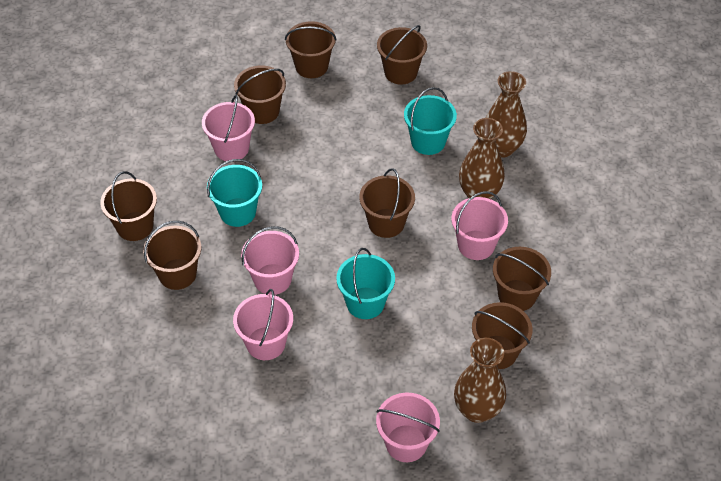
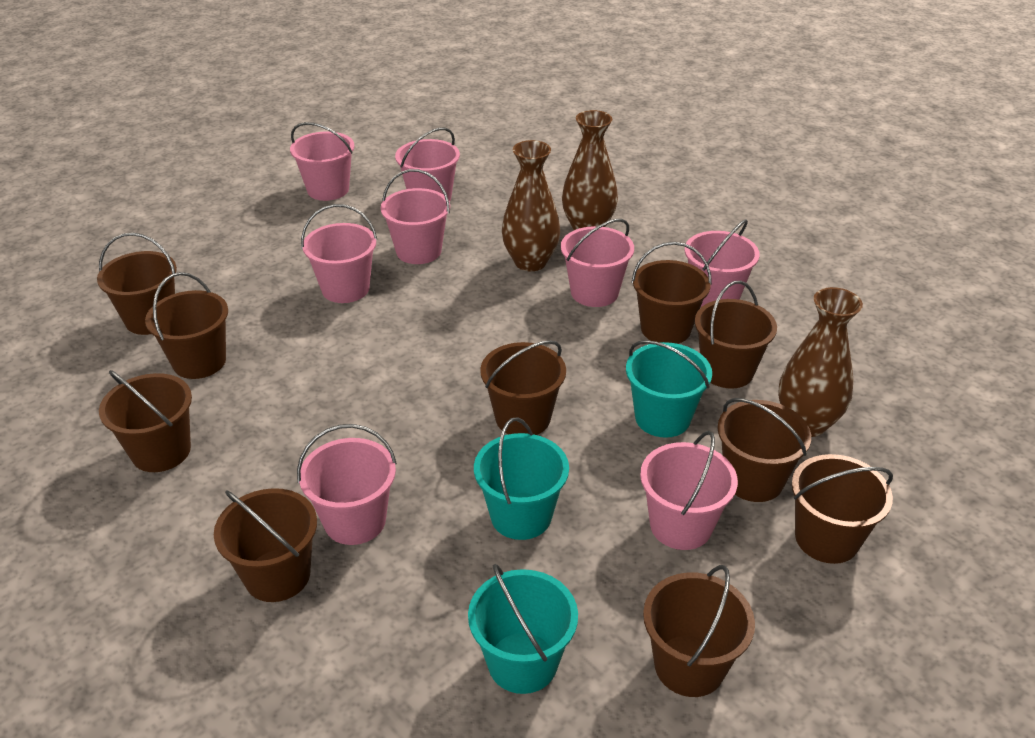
brown bucket: 8 -> 10
pink bucket: 5 -> 8

